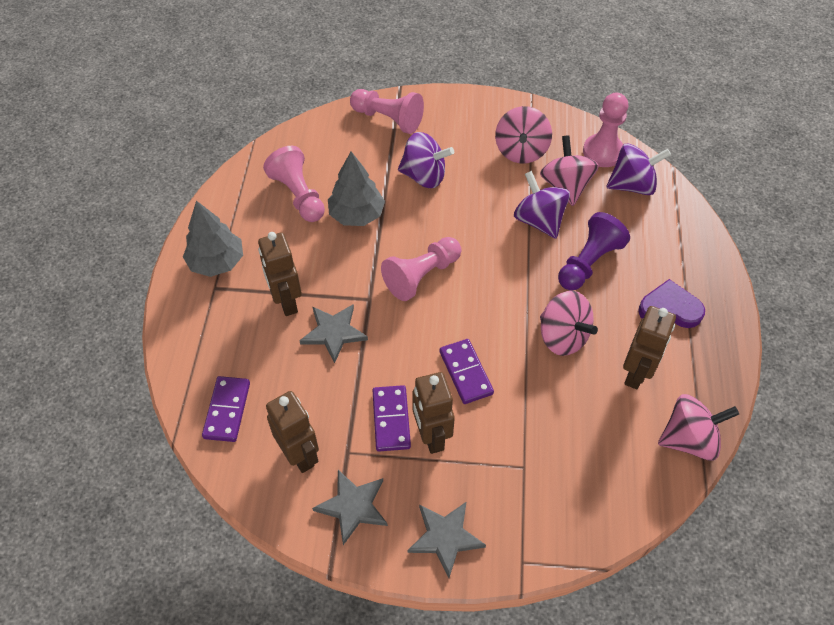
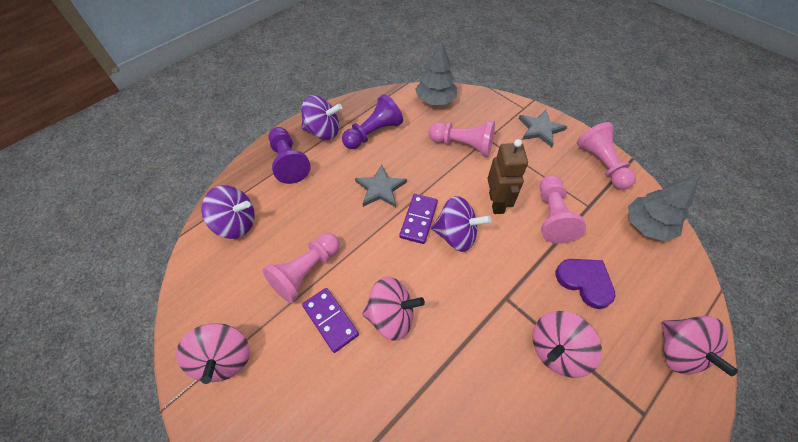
brown robot: 4 -> 1
grey star: 3 -> 2
purple domino: 3 -> 2
purple pawn: 1 -> 2

